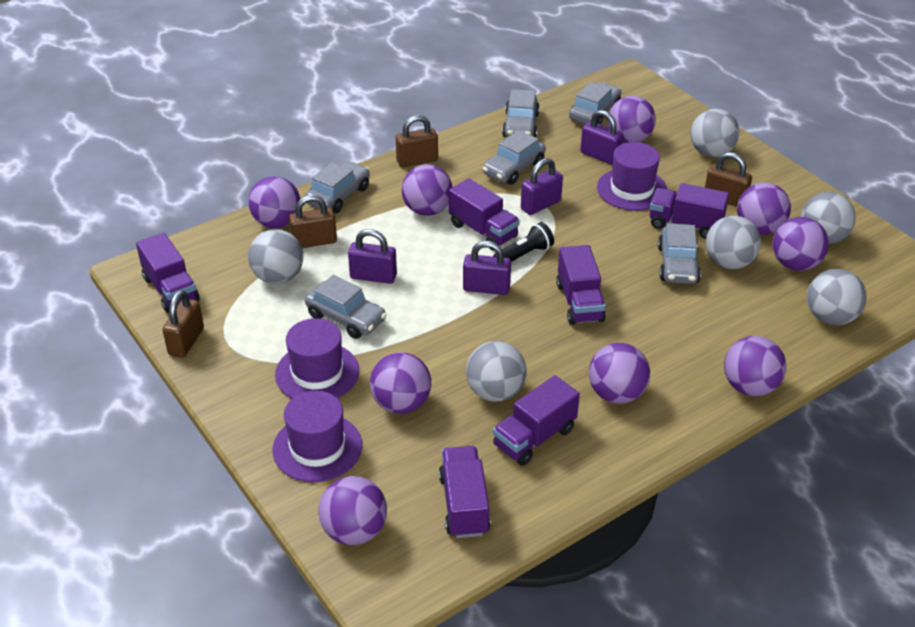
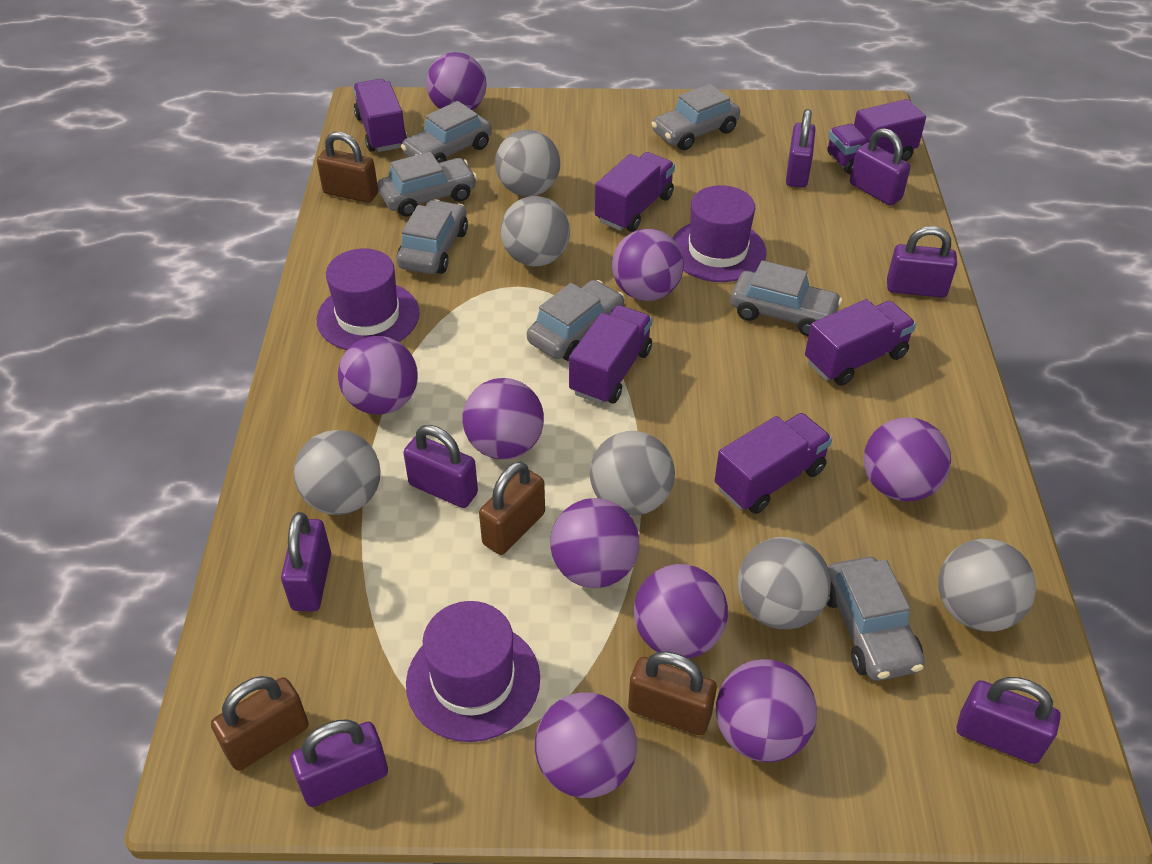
black flashlight: 1 -> 0
grey car: 6 -> 7
purple padlock: 4 -> 7

